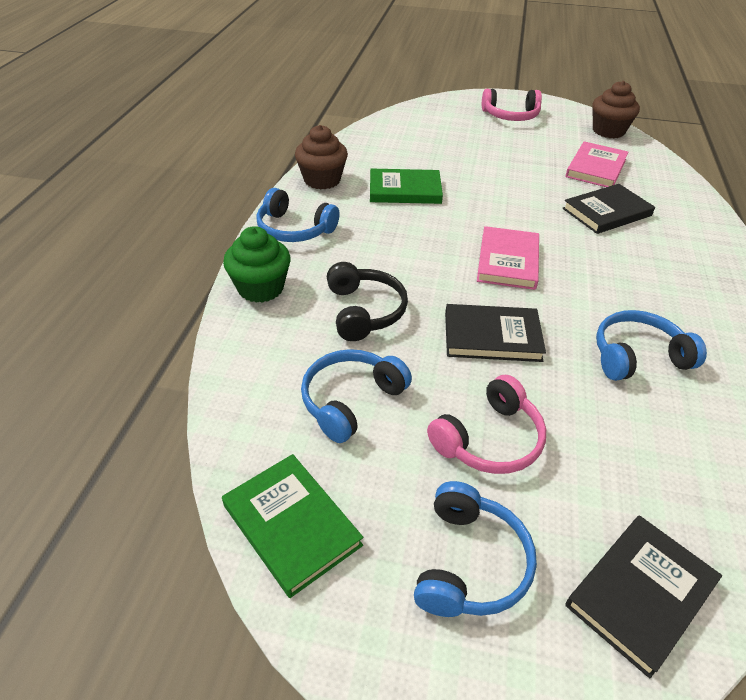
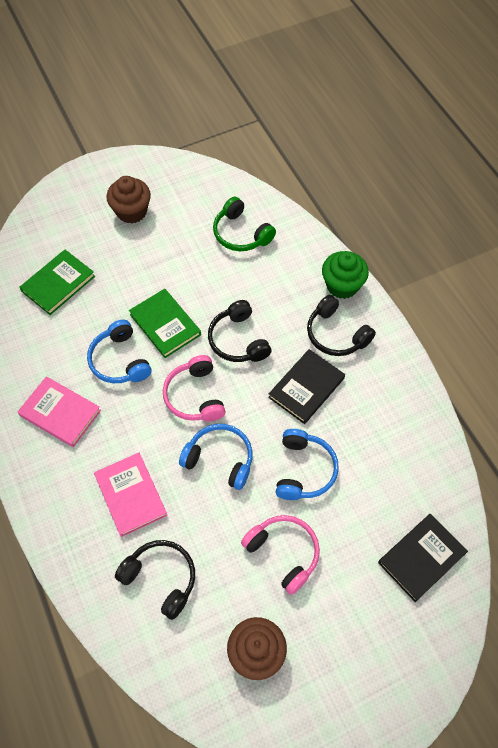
black book: 3 -> 2
black headphones: 1 -> 3
blue headphones: 4 -> 3
green headphones: 0 -> 1

